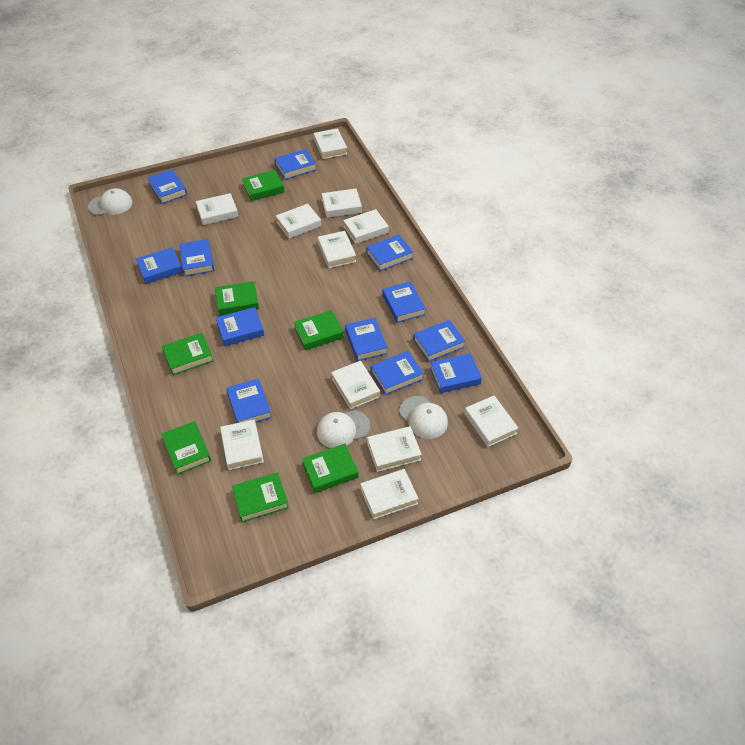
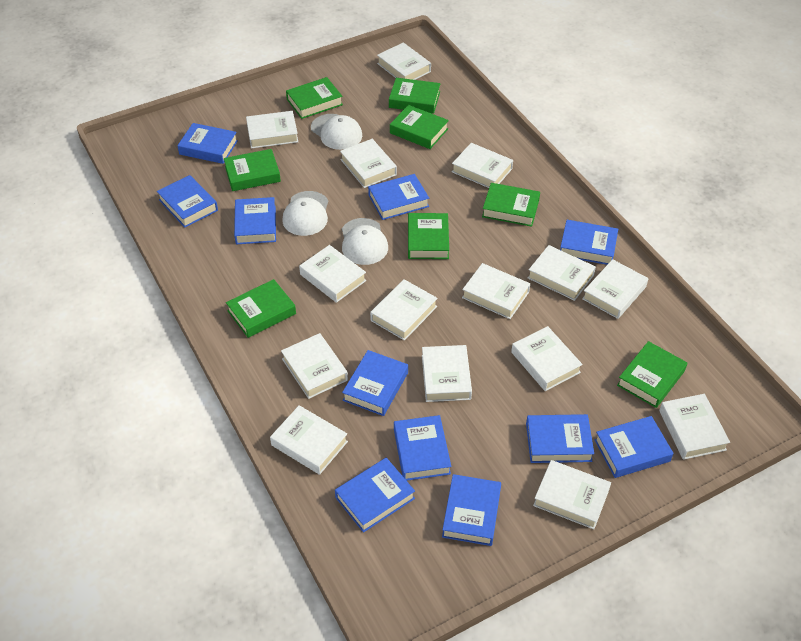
blue book: 12 -> 11
green book: 7 -> 8
white book: 11 -> 15

